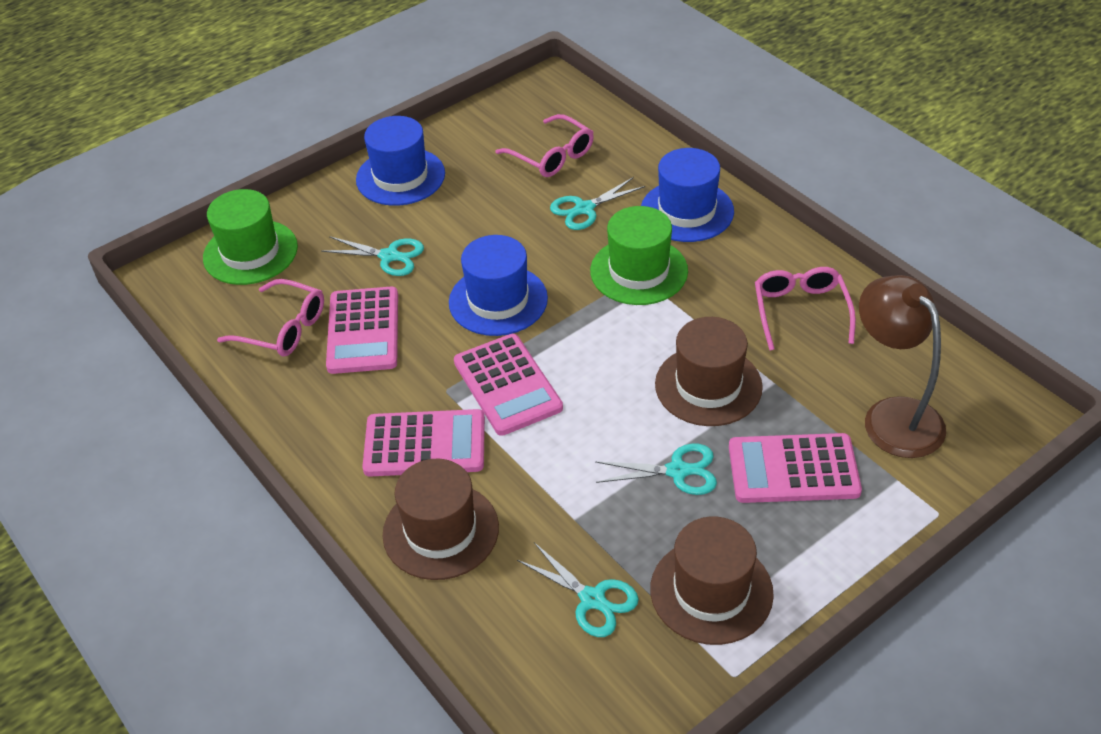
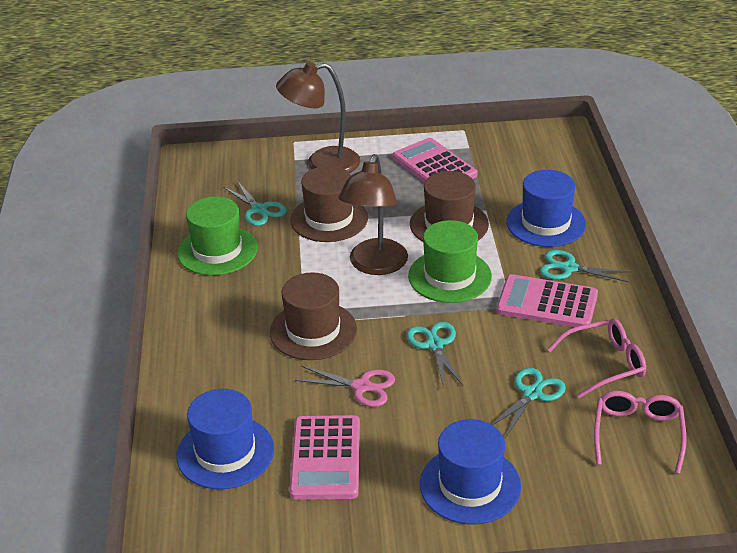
brown lamp: 1 -> 2
pink calculator: 4 -> 3
pink glasses: 3 -> 2
pink scissors: 0 -> 1

